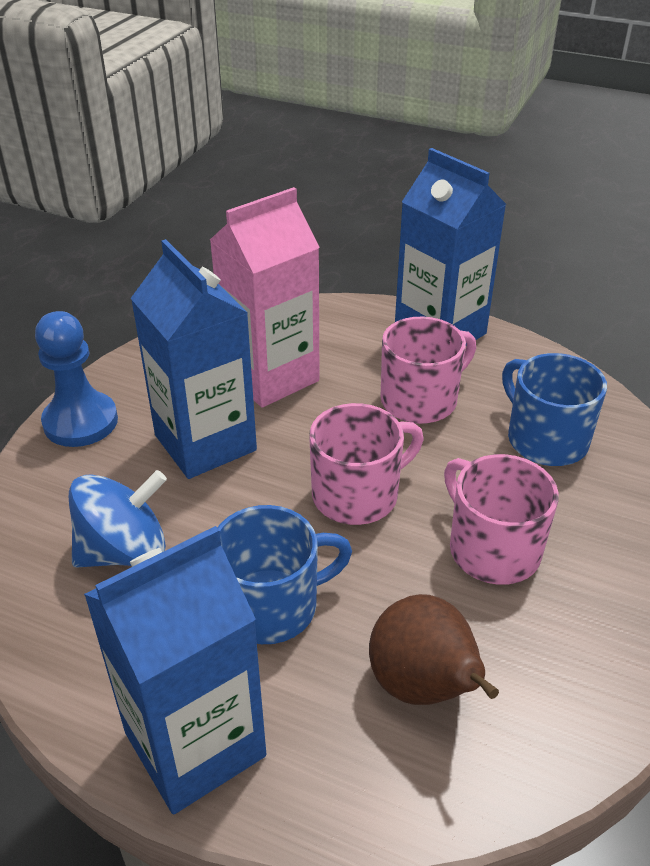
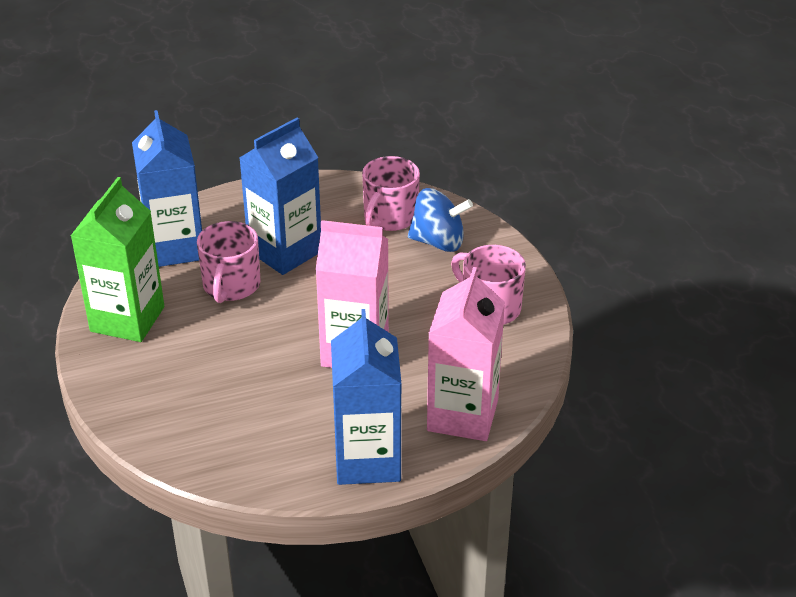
blue mug: 2 -> 0
blue pawn: 1 -> 0
brown pear: 1 -> 0
green carton: 0 -> 1
pink carton: 1 -> 2

